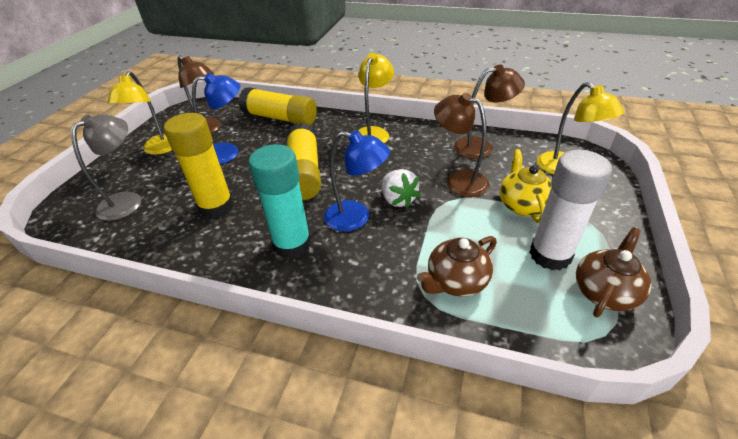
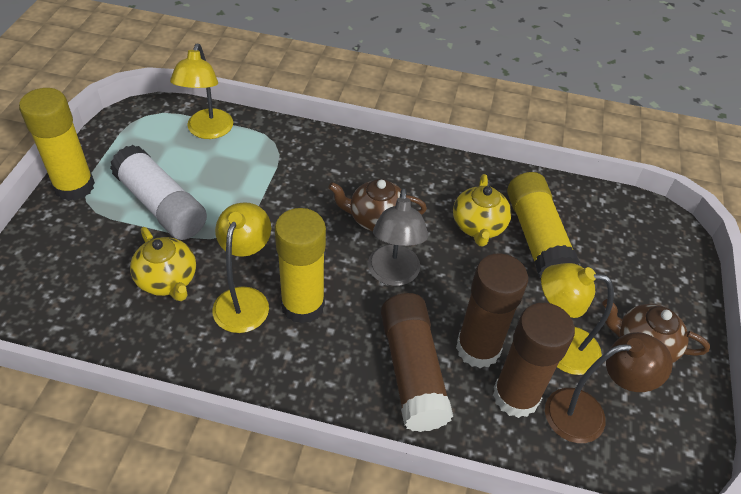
blue lamp: 2 -> 0
brown glue stick: 0 -> 3
brown lamp: 3 -> 1
turquoise glue stick: 1 -> 0
white strawberry: 1 -> 0
yellow teapot: 1 -> 2

